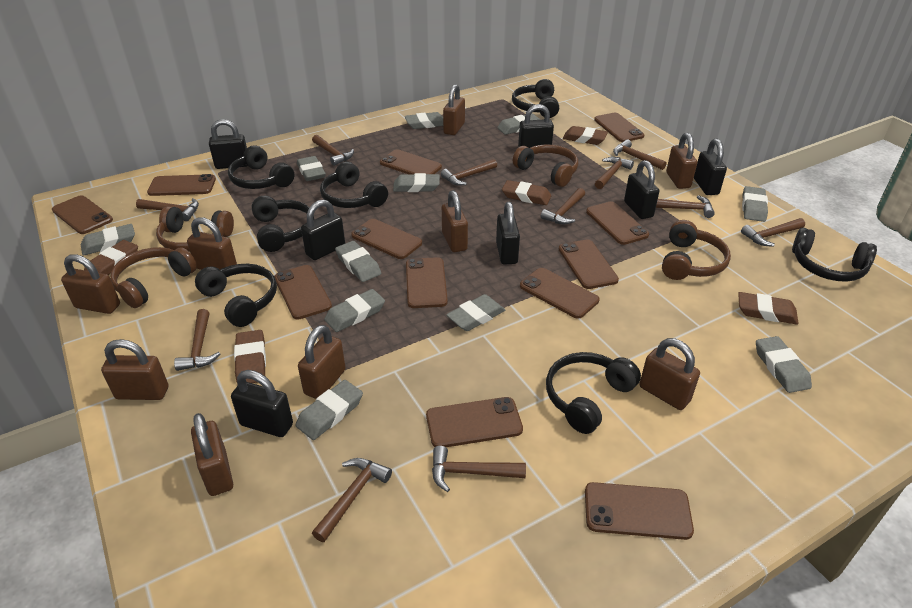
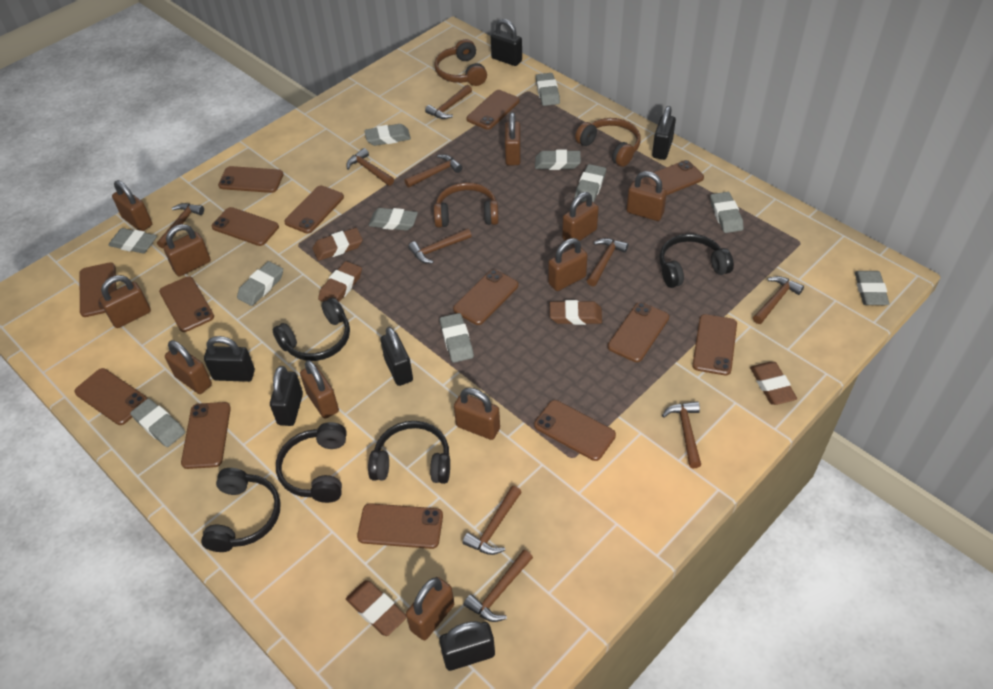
black headphones: 7 -> 5
black padlock: 7 -> 6
brown hammer: 11 -> 10
brown headphones: 4 -> 3
brown padlock: 9 -> 11
brown phone: 12 -> 14

